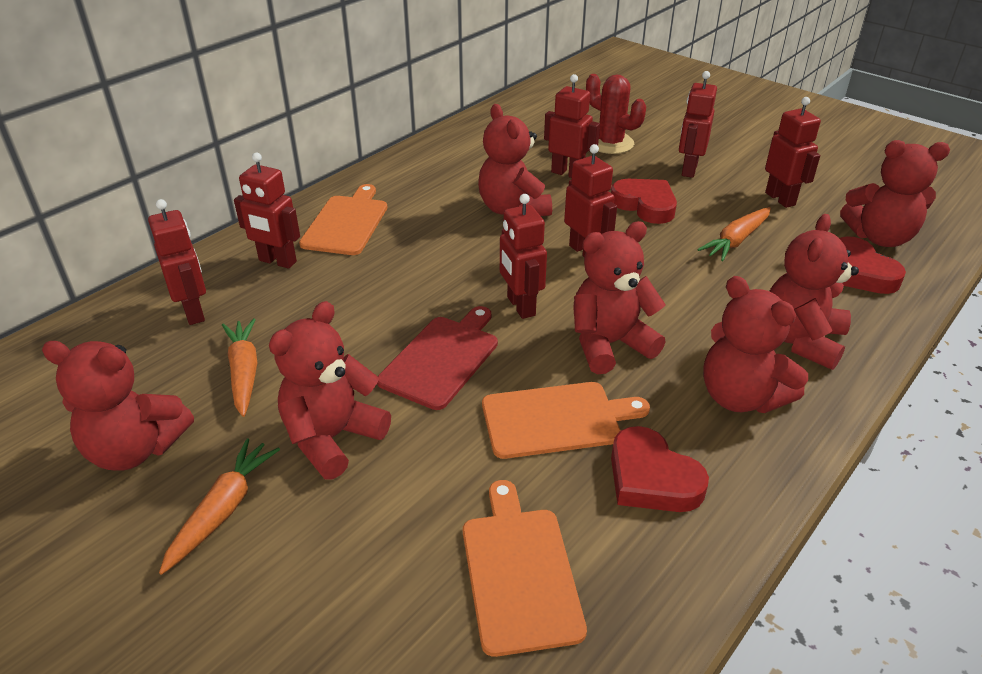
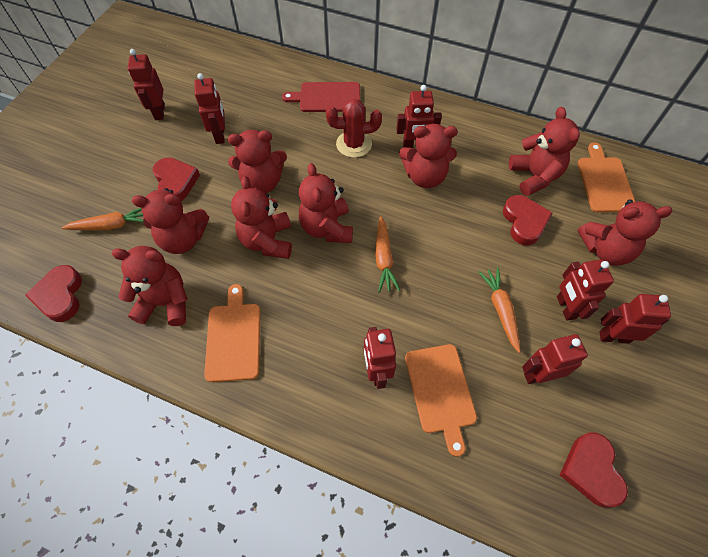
red heart: 3 -> 4
red teddy bear: 7 -> 8

